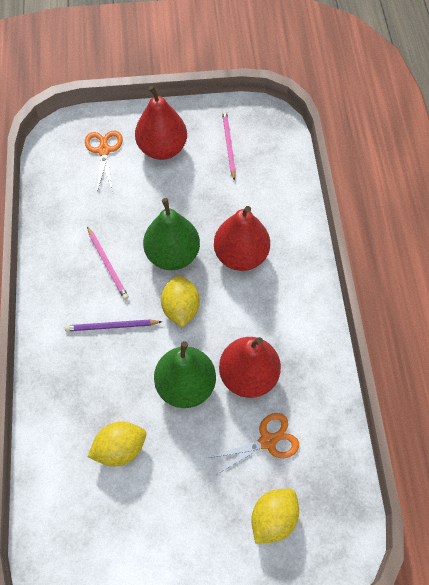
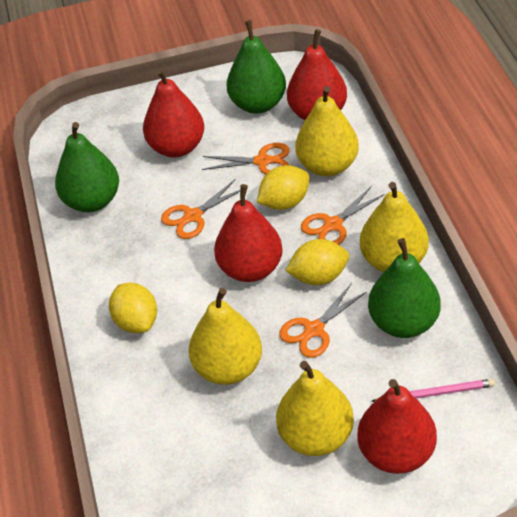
green pear: 2 -> 3
orange scissors: 2 -> 4
pink pencil: 2 -> 1
purple pencil: 1 -> 0
red pear: 3 -> 4
yellow pear: 0 -> 4

